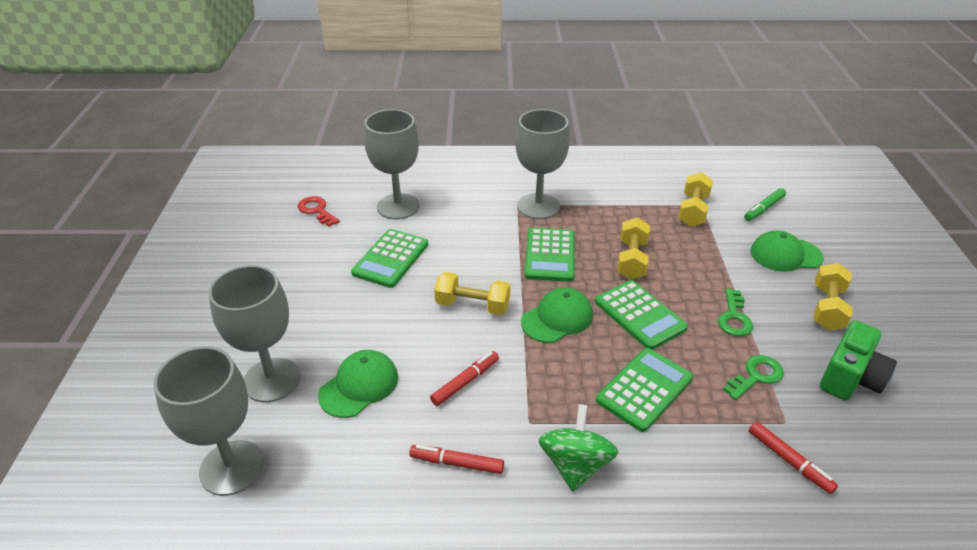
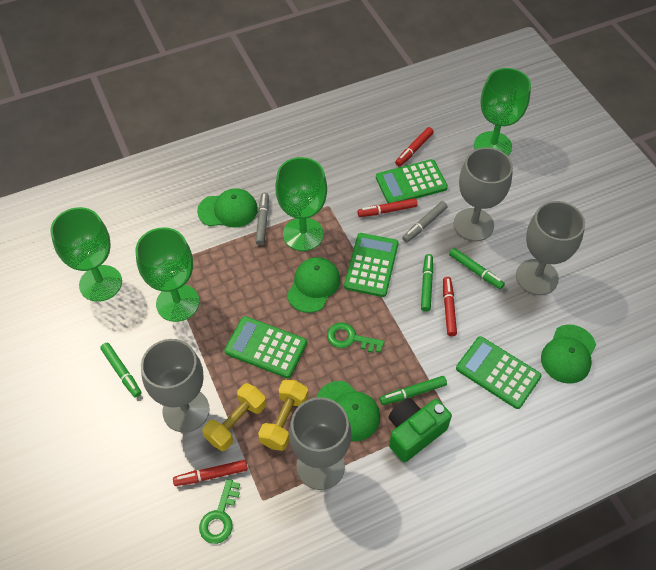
green cap: 3 -> 4
green goblet: 0 -> 4
green marker: 1 -> 4
green spinning top: 1 -> 0
grey marker: 0 -> 2
red key: 1 -> 0
red marker: 3 -> 4
yellow dumbbell: 4 -> 2

